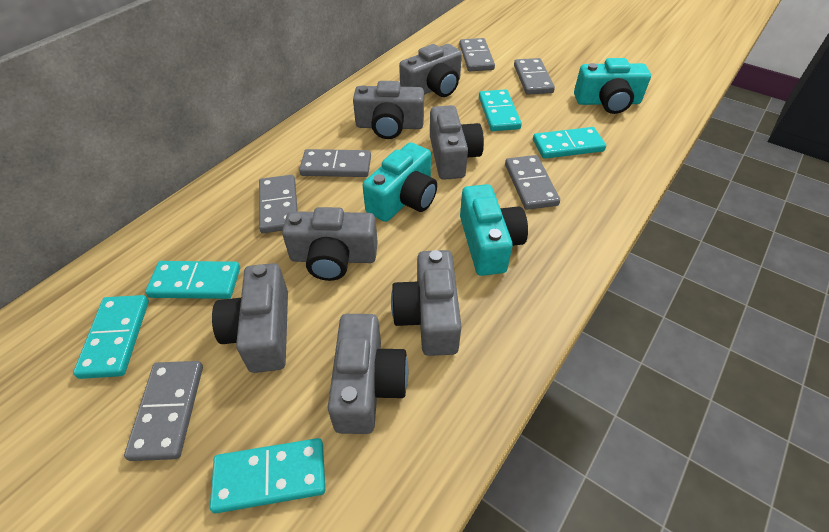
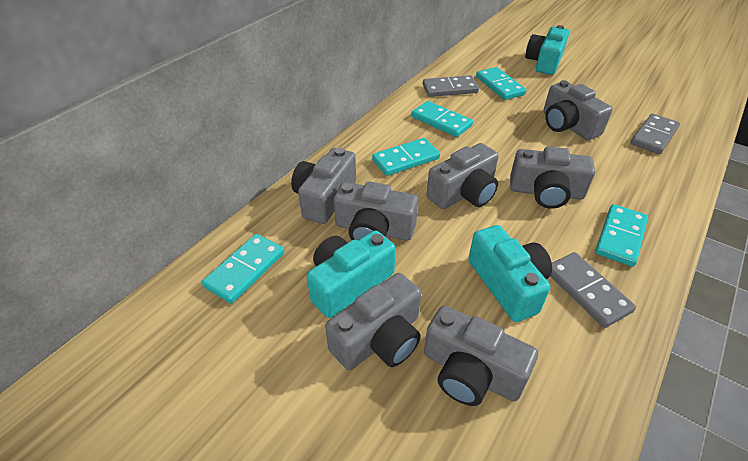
grey domino: 6 -> 3

